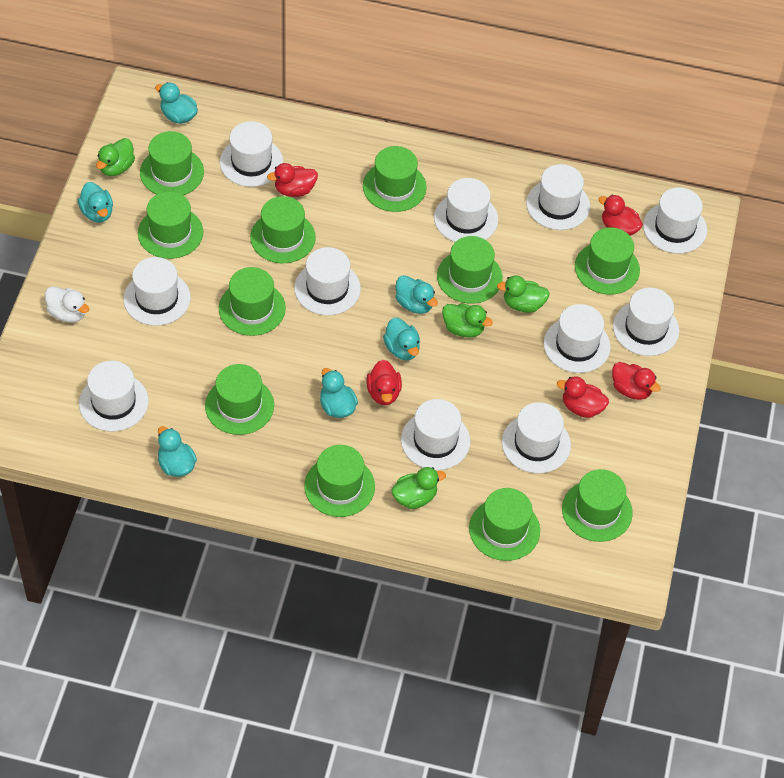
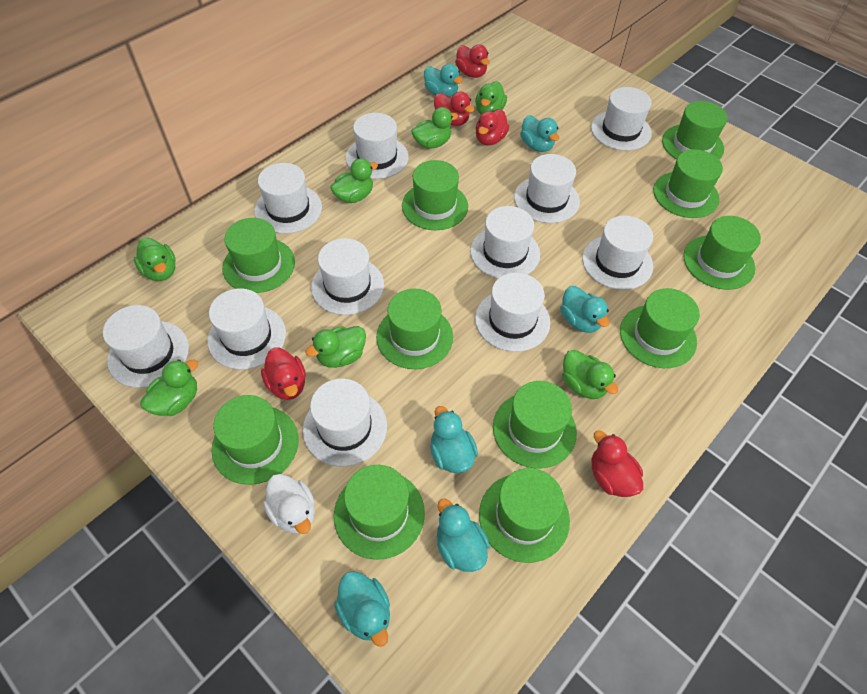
green duck: 4 -> 7

